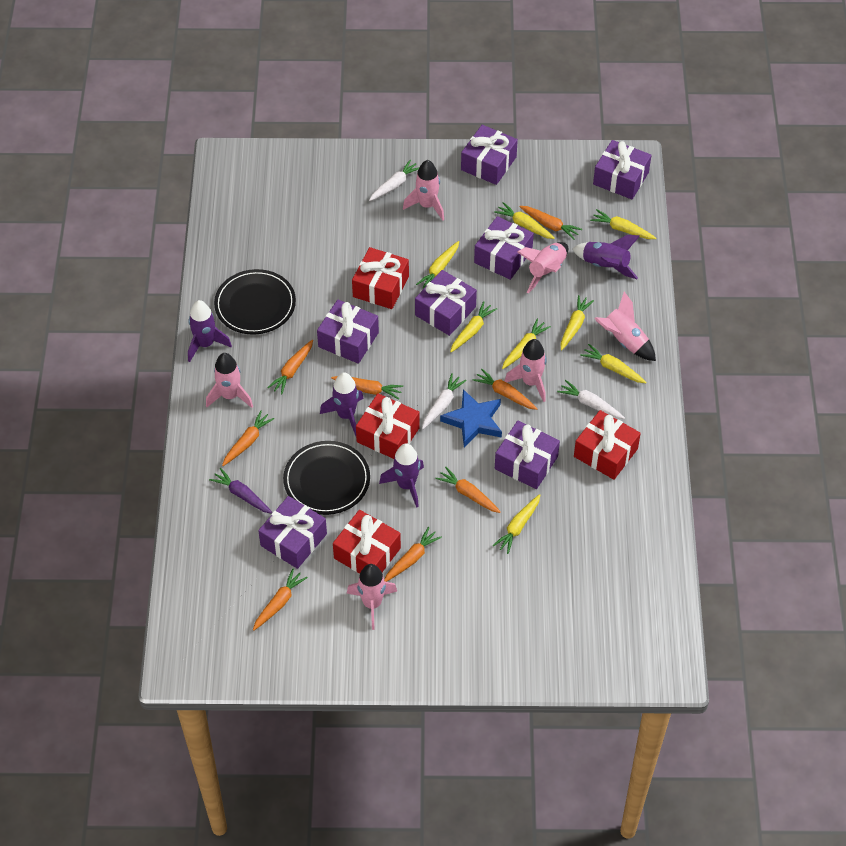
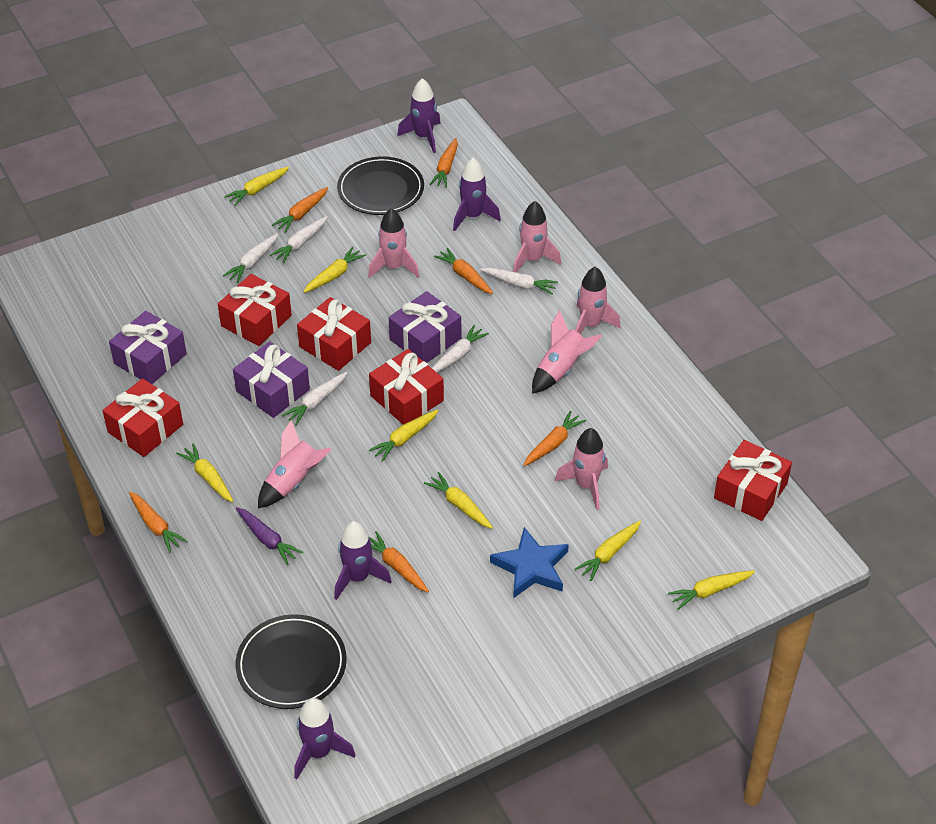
orange carrot: 8 -> 6
purple gift: 7 -> 3
red gift: 4 -> 5
white carrot: 3 -> 5
yellow carrot: 8 -> 7

